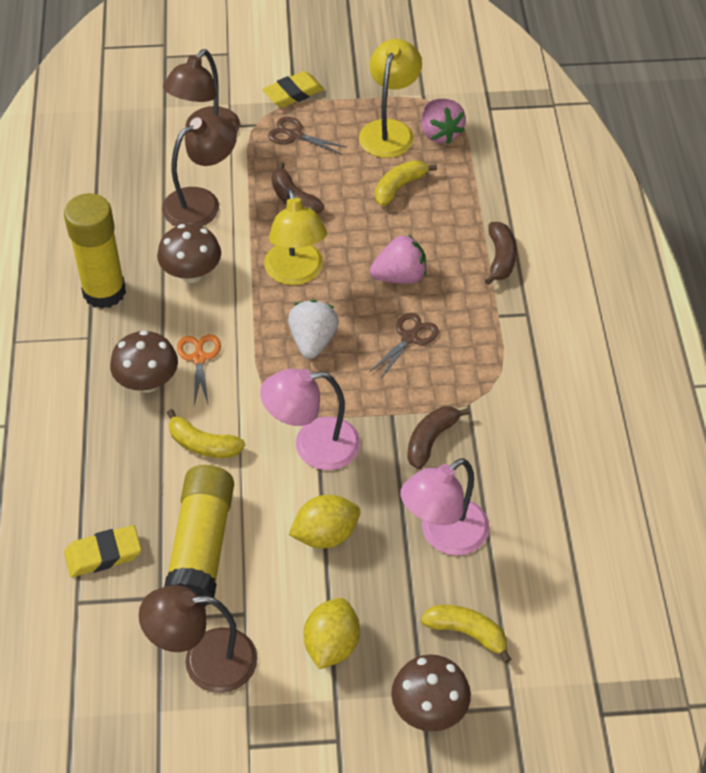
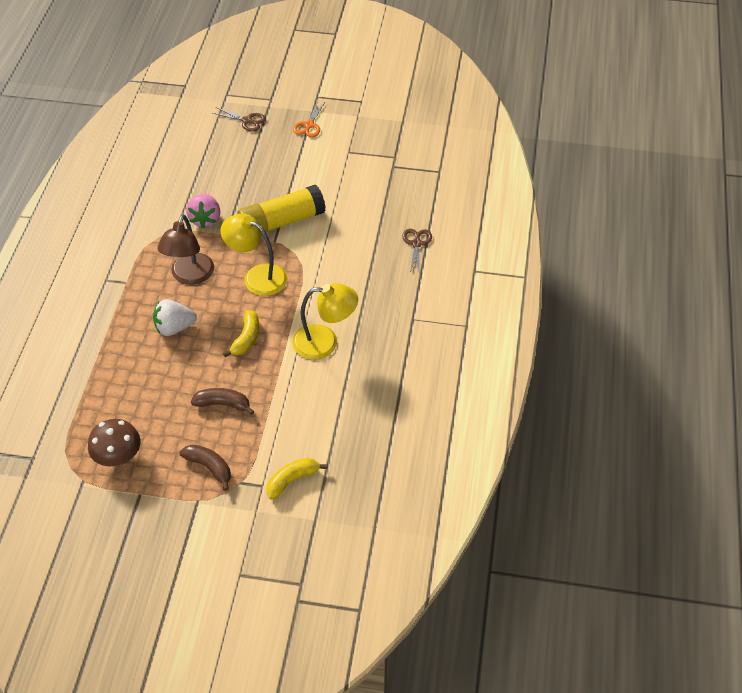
brown banana: 3 -> 2
brown lamp: 3 -> 1
brown mushroom: 3 -> 1
pink lamp: 2 -> 0
pink strawberry: 2 -> 1
yellow banana: 3 -> 2
yellow eraser: 2 -> 0
yellow glue stick: 2 -> 1
yellow lemon: 2 -> 0

